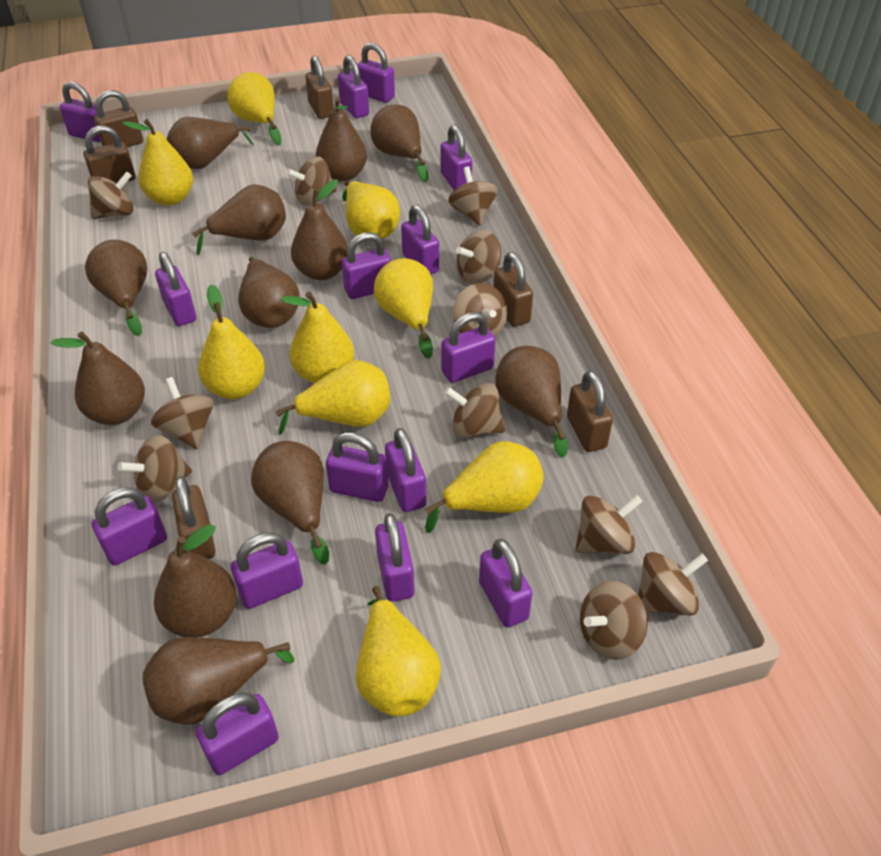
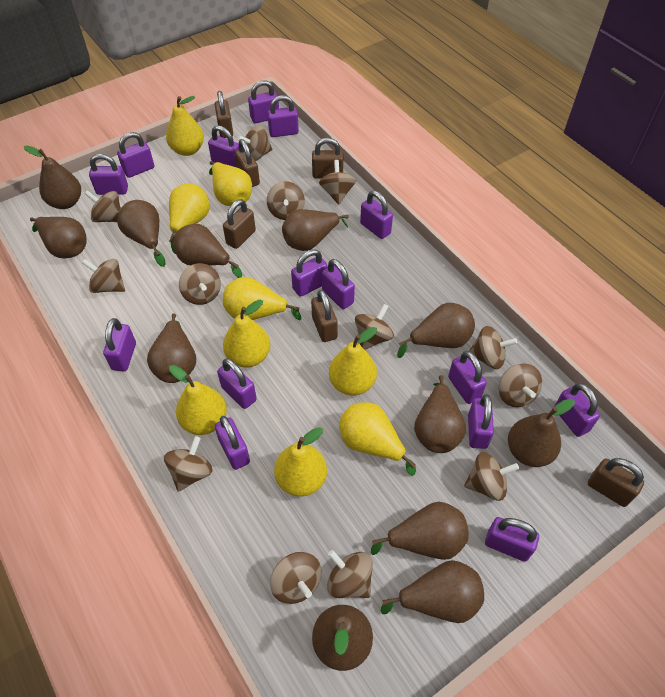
brown spinning top: 11 -> 13

